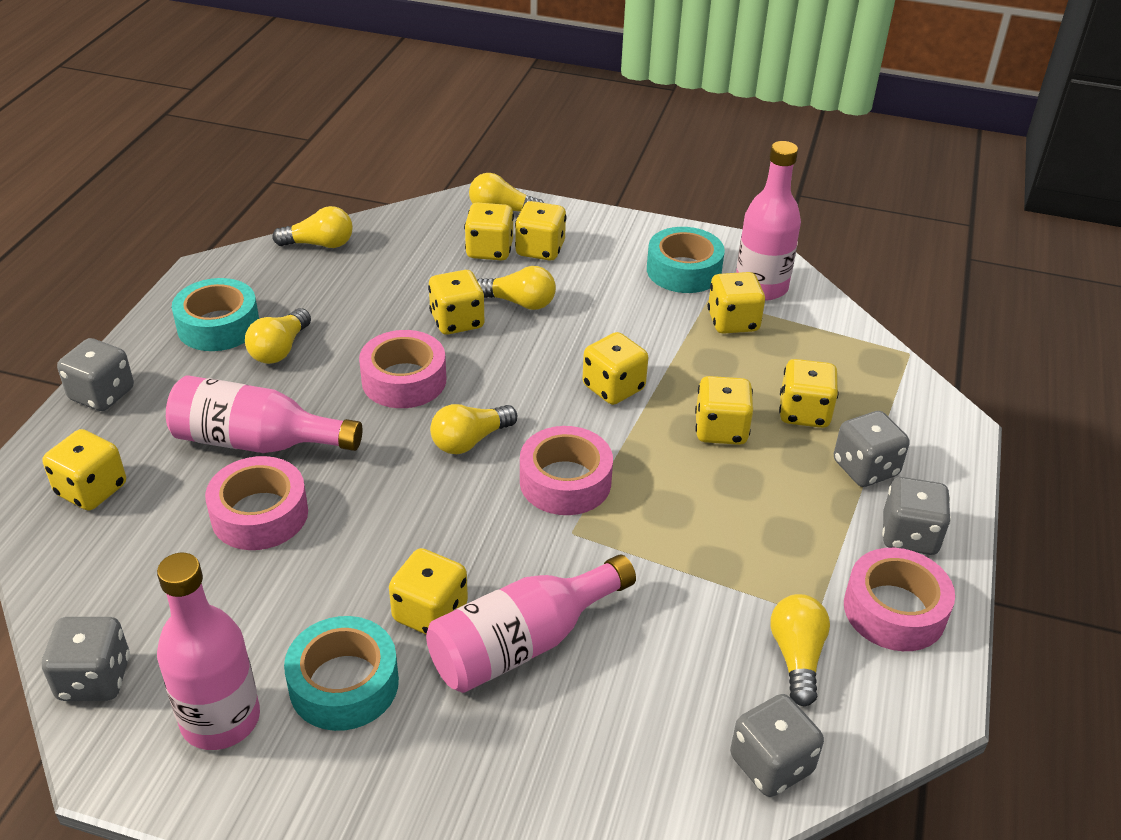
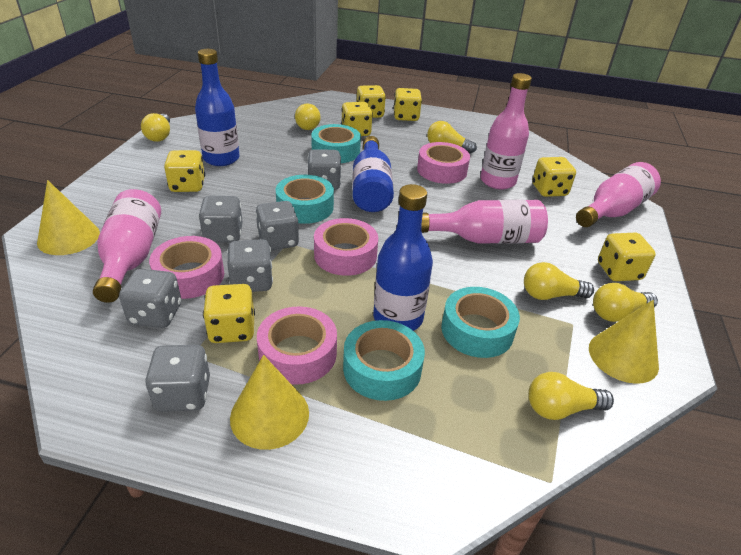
blue bottle: 0 -> 3
grey dice: 5 -> 6
turquoise tape: 3 -> 4
yellow cone: 0 -> 3
yellow dice: 9 -> 7

